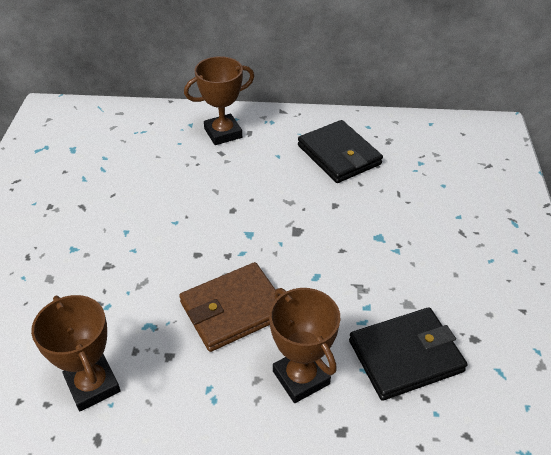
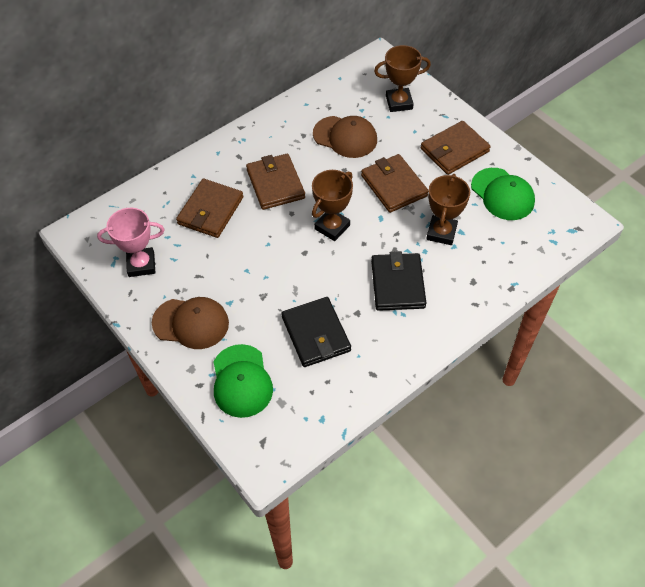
brown cap: 0 -> 2
brown wallet: 1 -> 4
green cap: 0 -> 2
pink trophy: 0 -> 1

